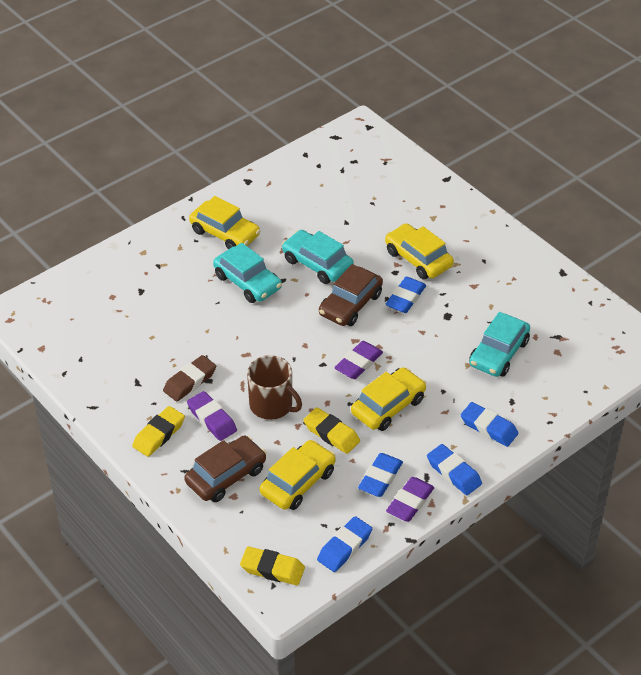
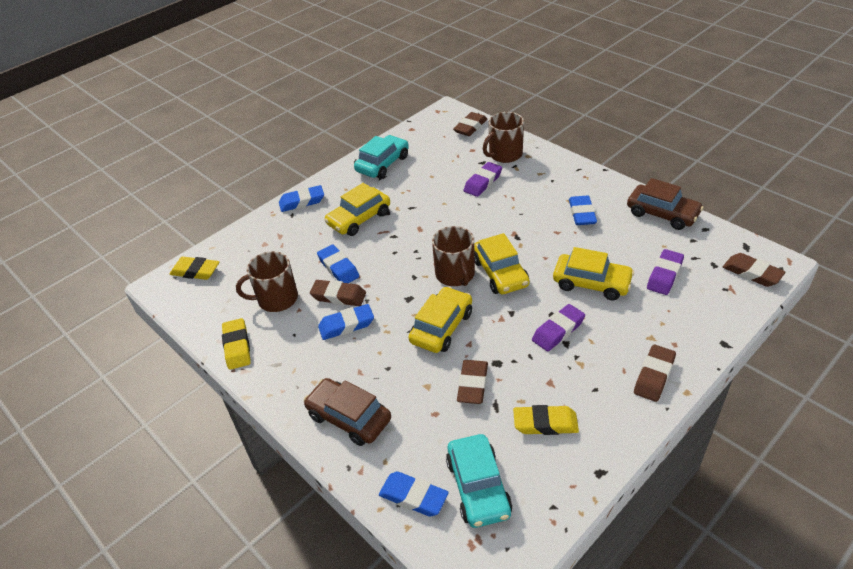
brown eraser: 1 -> 5
brown mug: 1 -> 3
turquoise car: 3 -> 2

